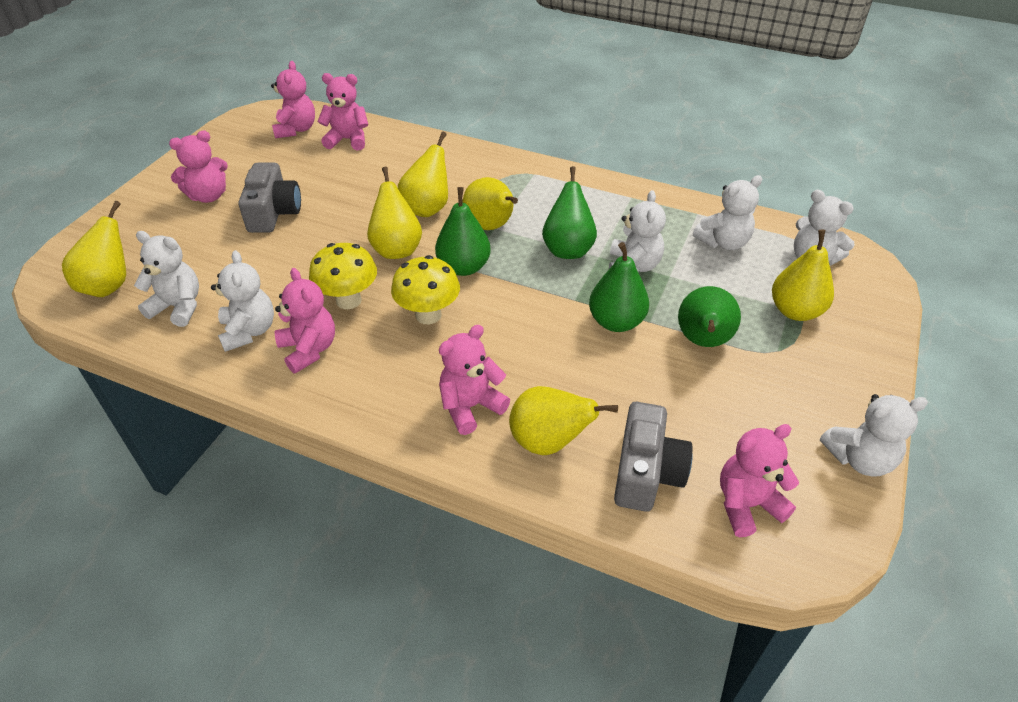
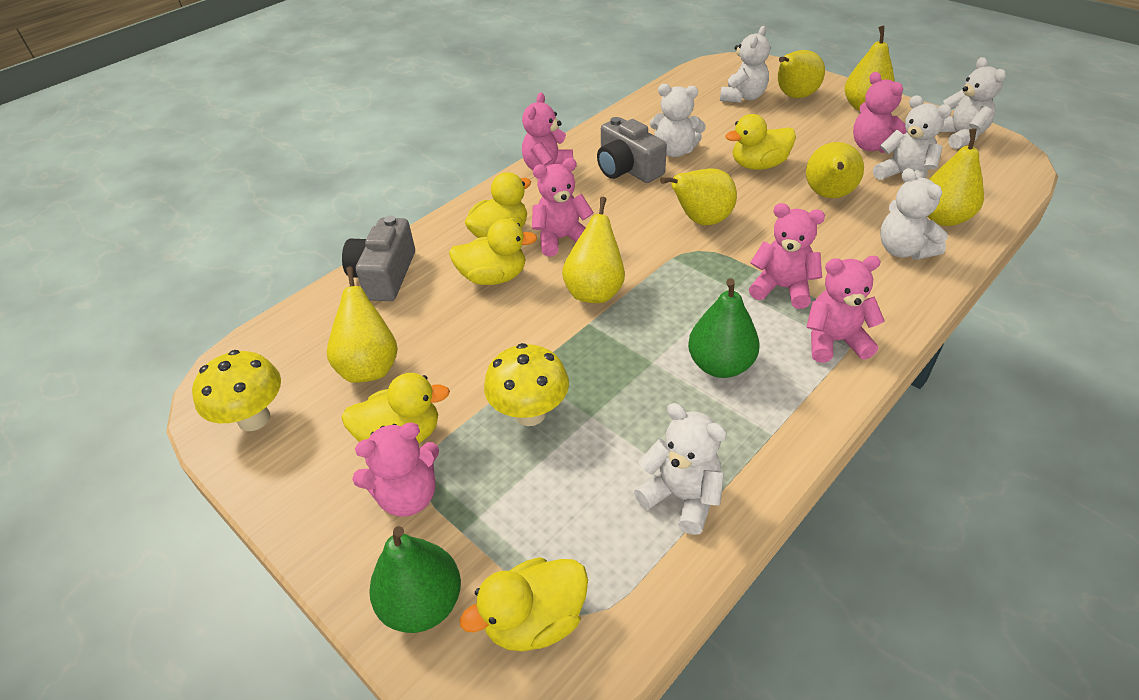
green pear: 4 -> 2
yellow duck: 0 -> 5
yellow pear: 6 -> 7

